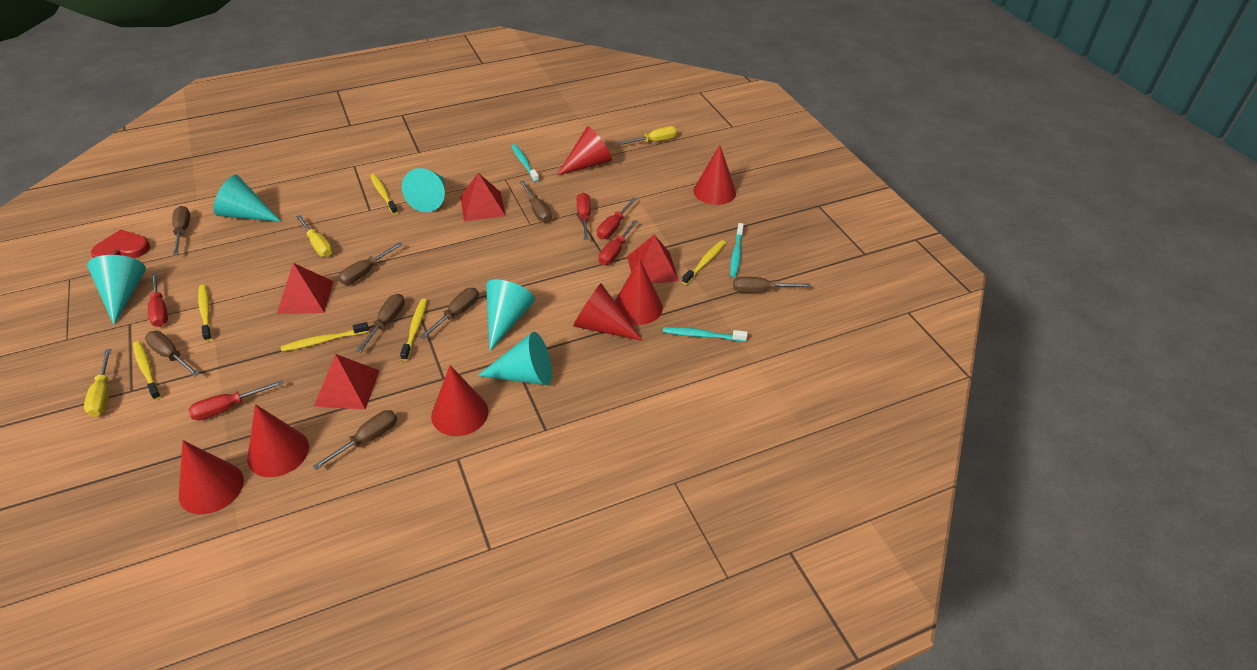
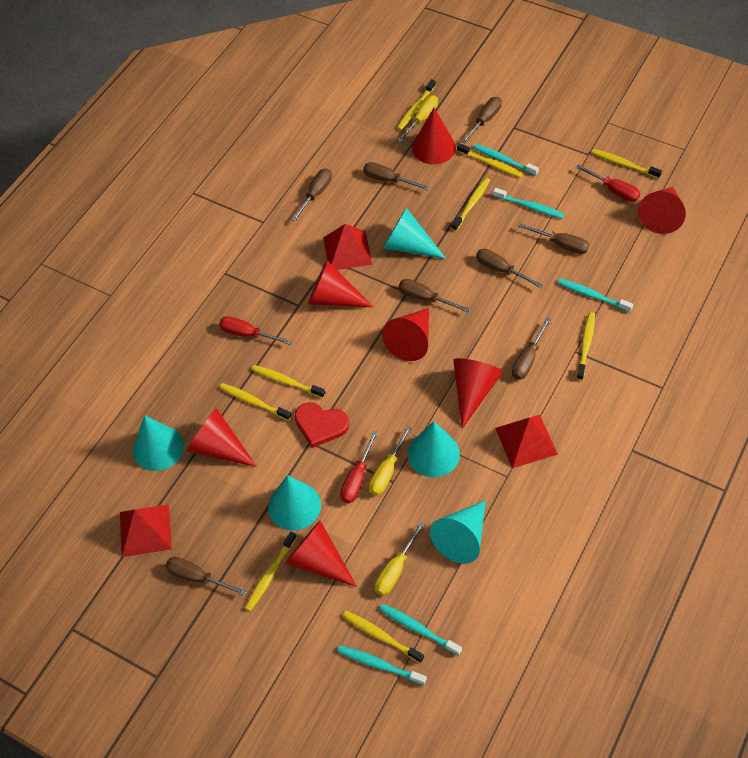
red pyramid: 4 -> 3
red screwdriver: 5 -> 3
turquoise toothbrush: 3 -> 5
yellow toothbrush: 6 -> 9

